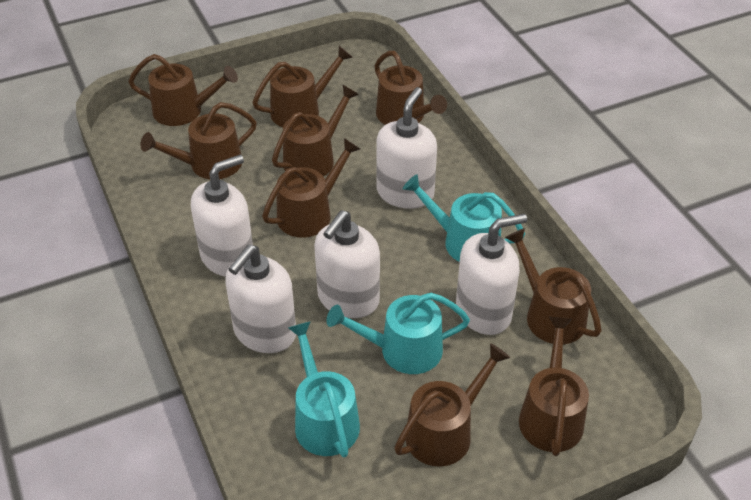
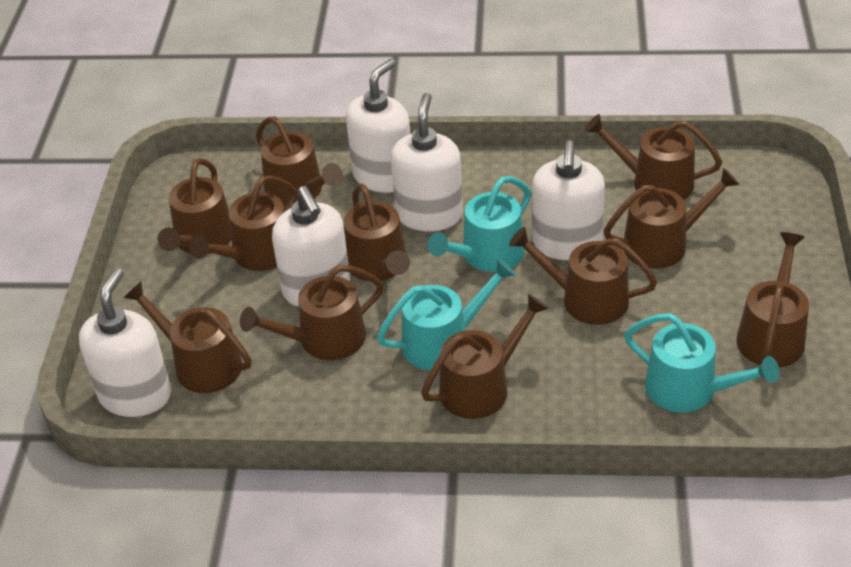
brown watering can: 9 -> 11

